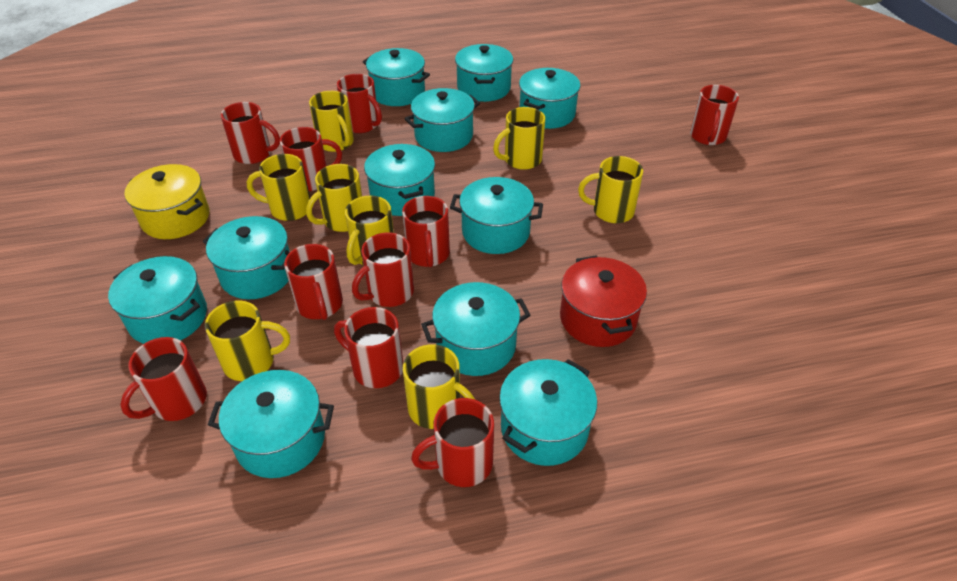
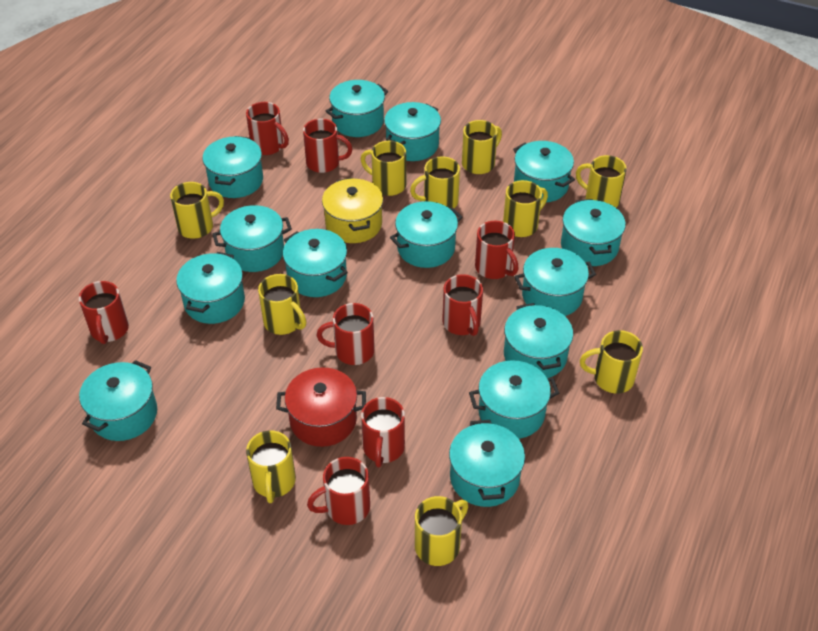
red mug: 10 -> 8
turquoise pot: 11 -> 14
yellow mug: 8 -> 10

